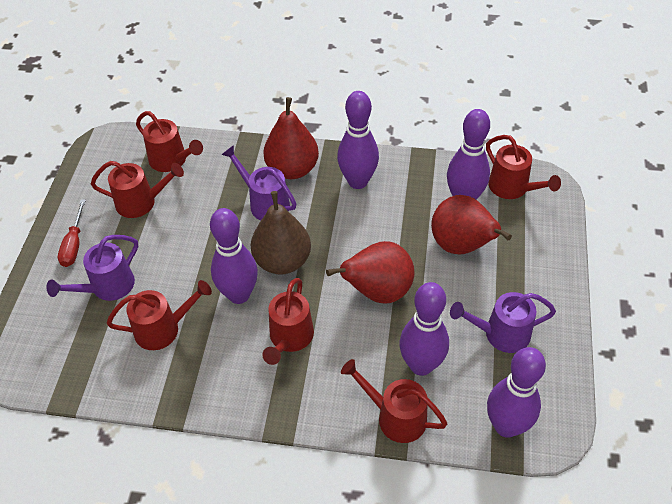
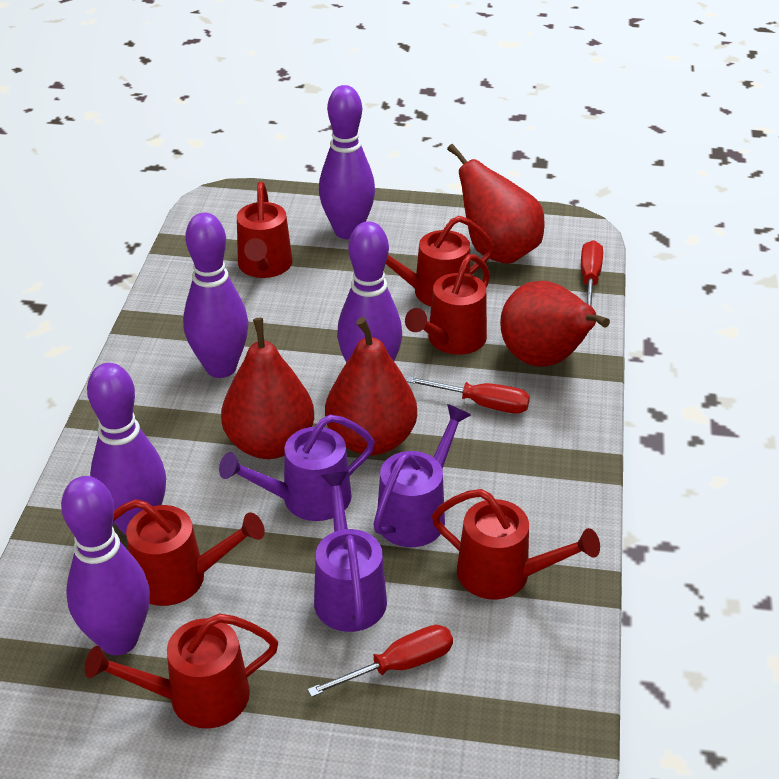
brown pear: 1 -> 0
red pear: 3 -> 4
red screwdriver: 1 -> 3

